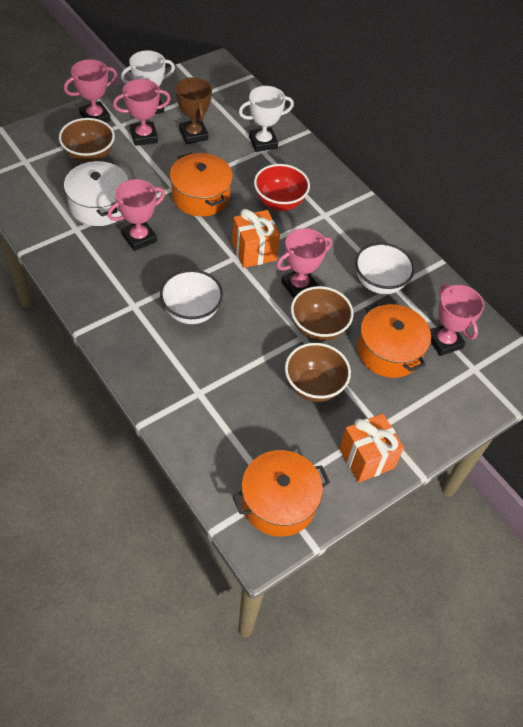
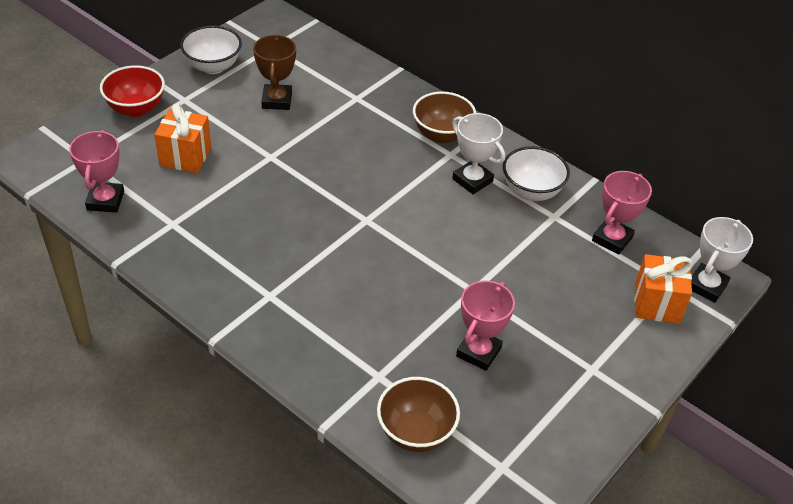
brown bowl: 3 -> 2
orange pot: 3 -> 0
pink trophy: 5 -> 3
white pot: 1 -> 0

